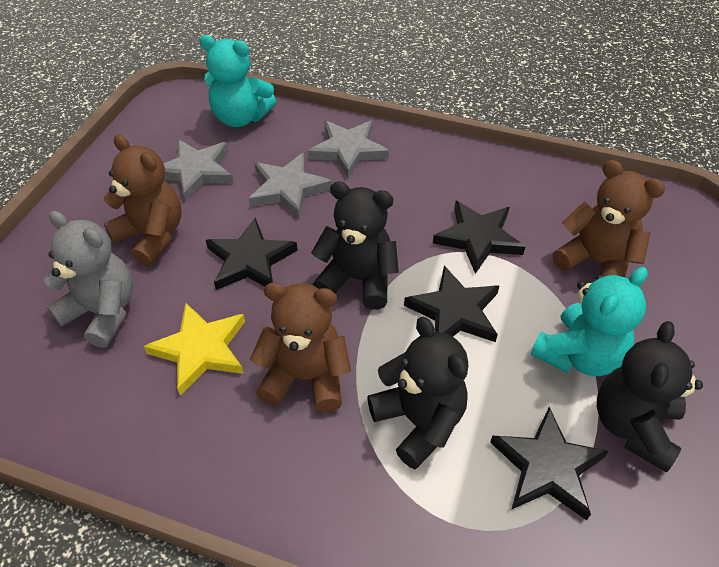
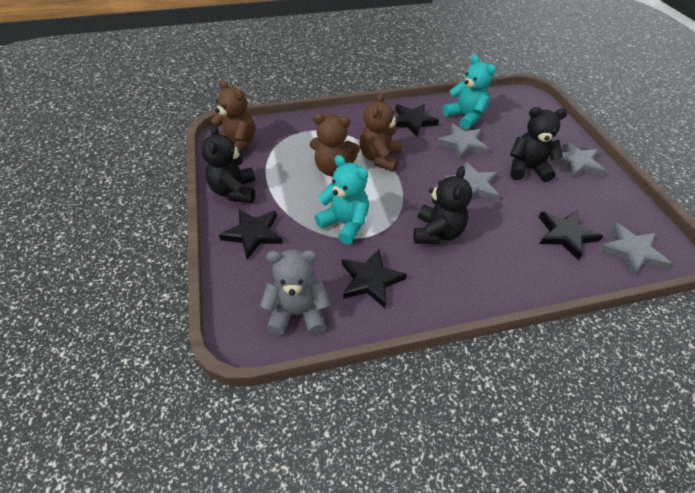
grey star: 3 -> 4
yellow star: 1 -> 0

